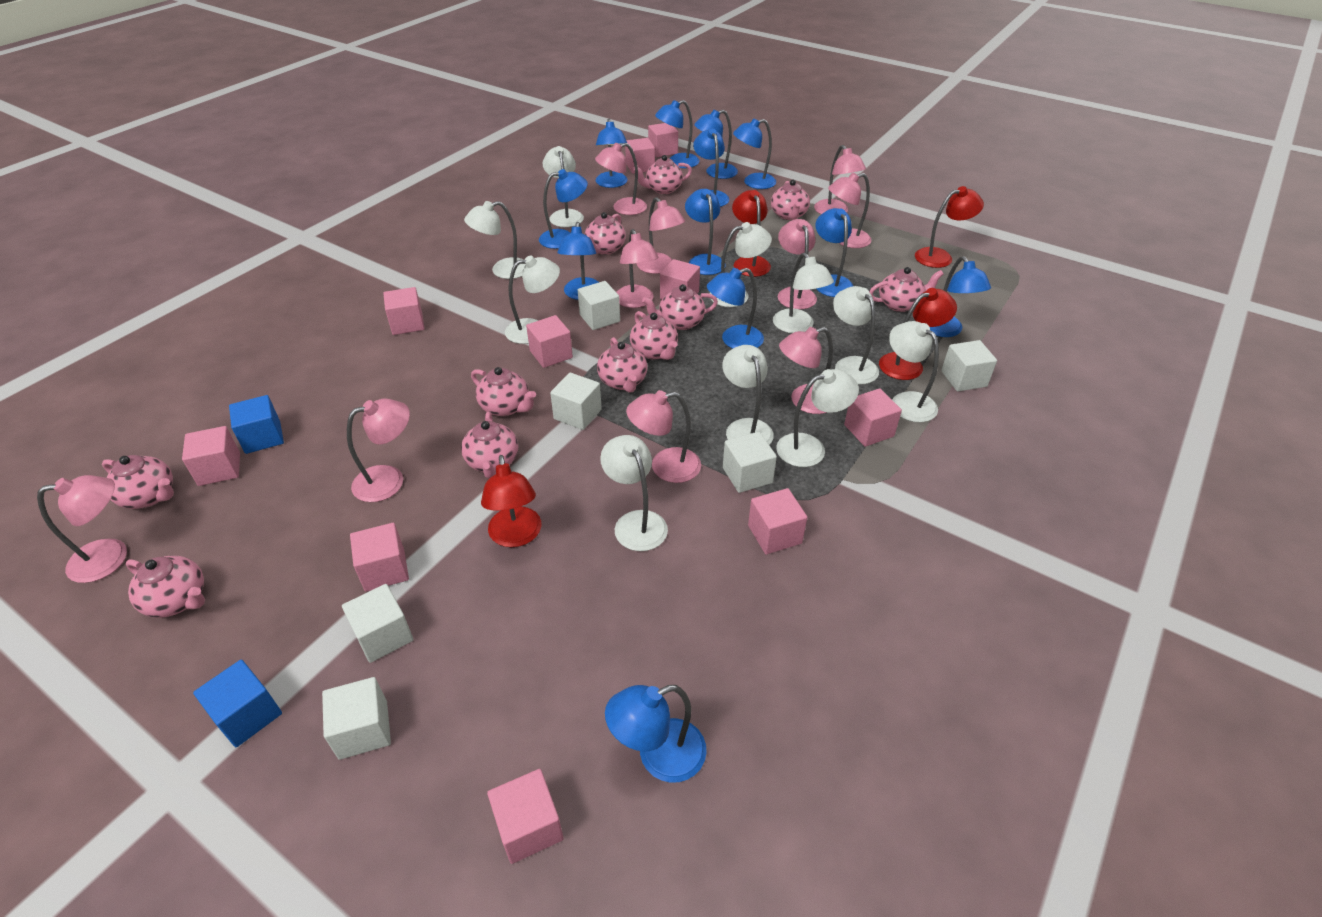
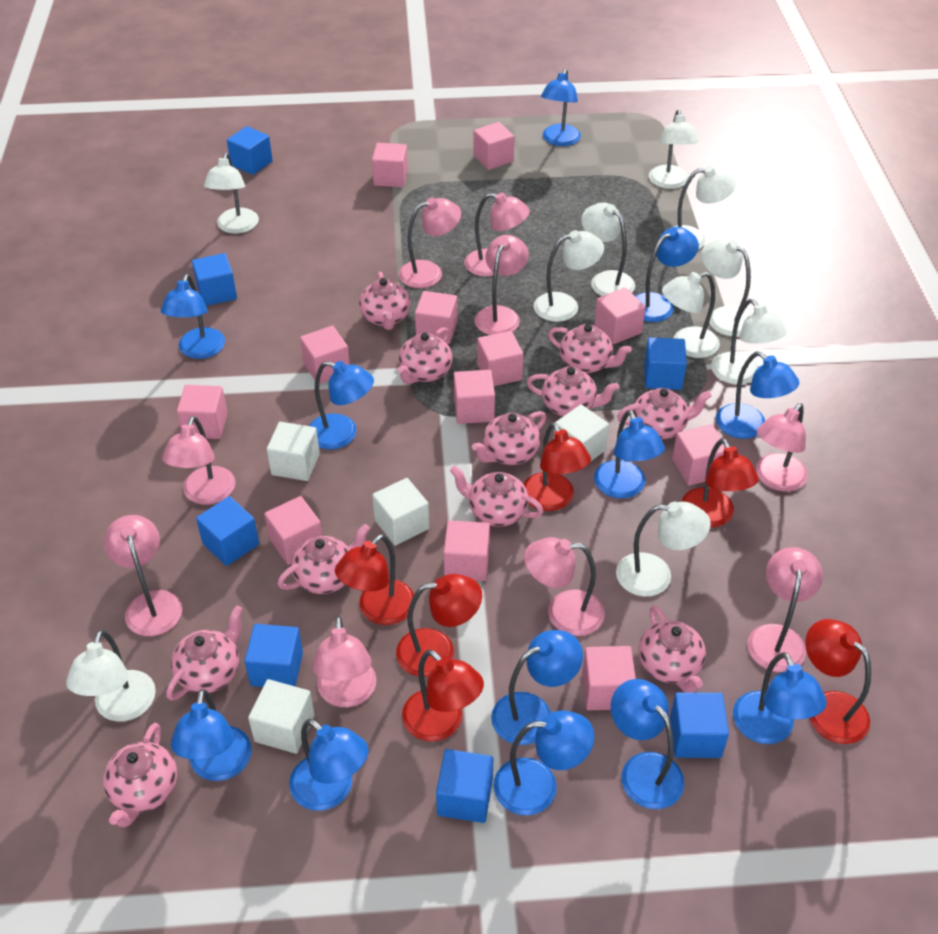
blue cube: 2 -> 7
pink cube: 10 -> 12
pink lamp: 10 -> 9
red lamp: 4 -> 6
white cube: 6 -> 4

